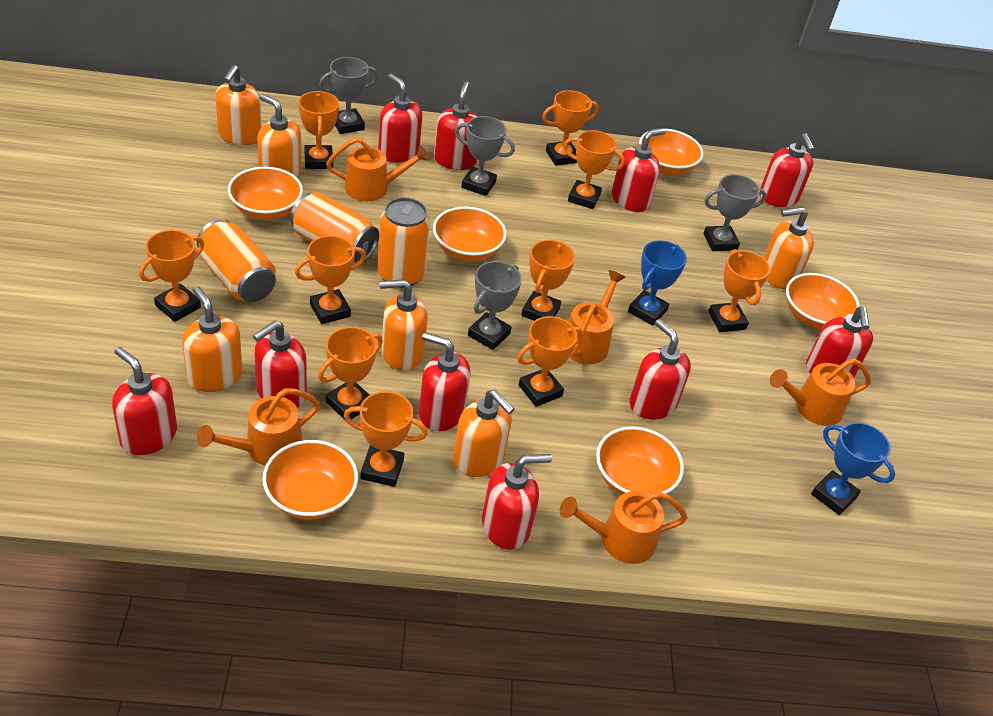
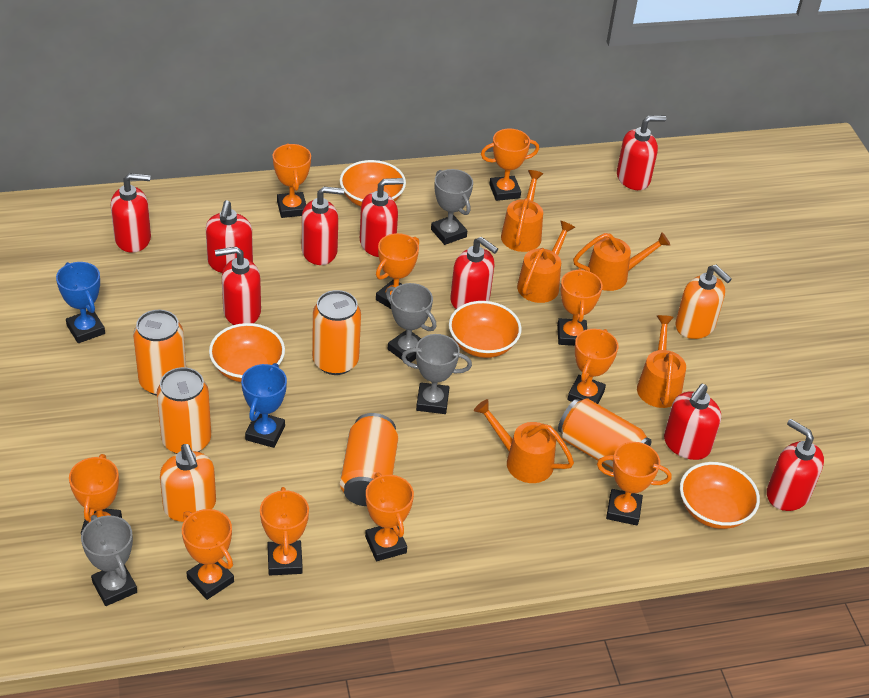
orange bowl: 6 -> 4
orange can: 3 -> 5
orange soap dispenser: 6 -> 2
red soap dispenser: 10 -> 9

